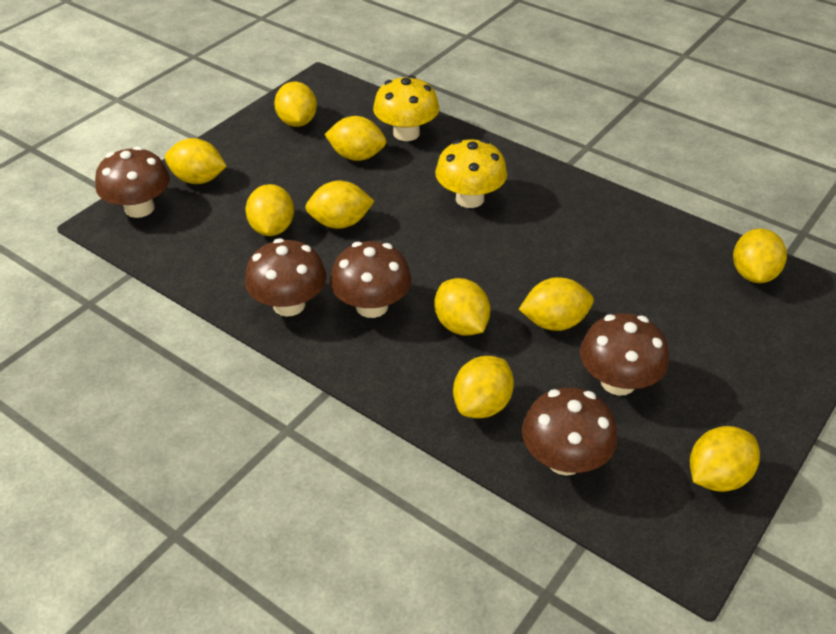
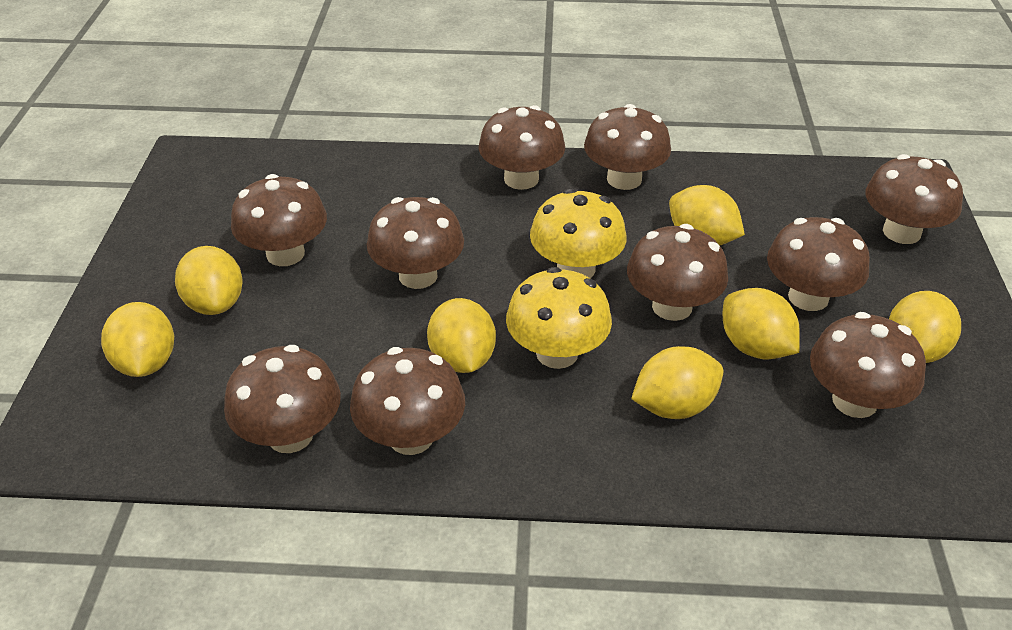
brown mushroom: 5 -> 10
yellow lemon: 10 -> 7

